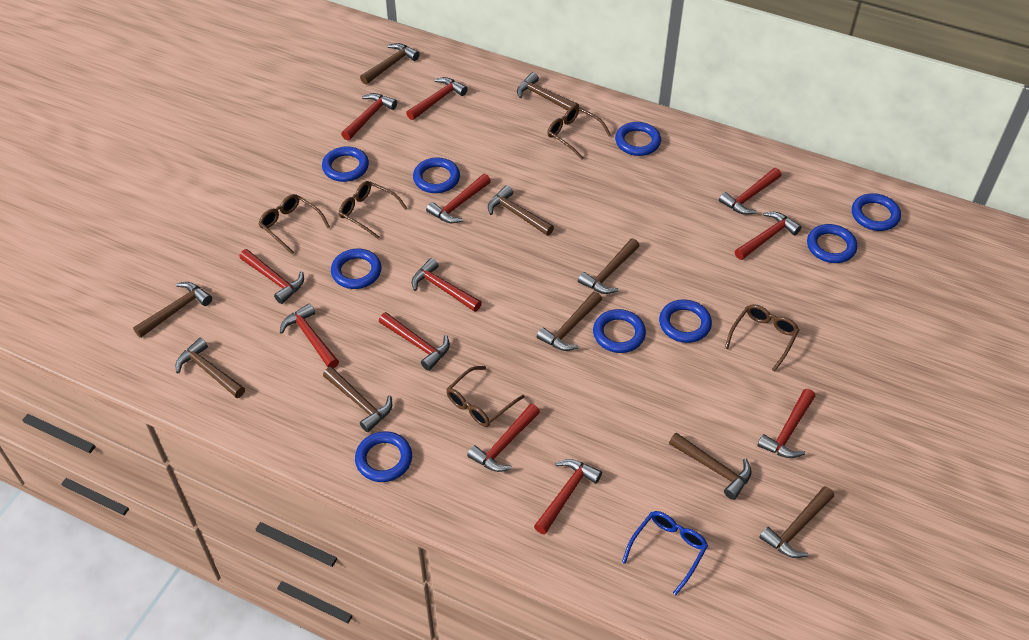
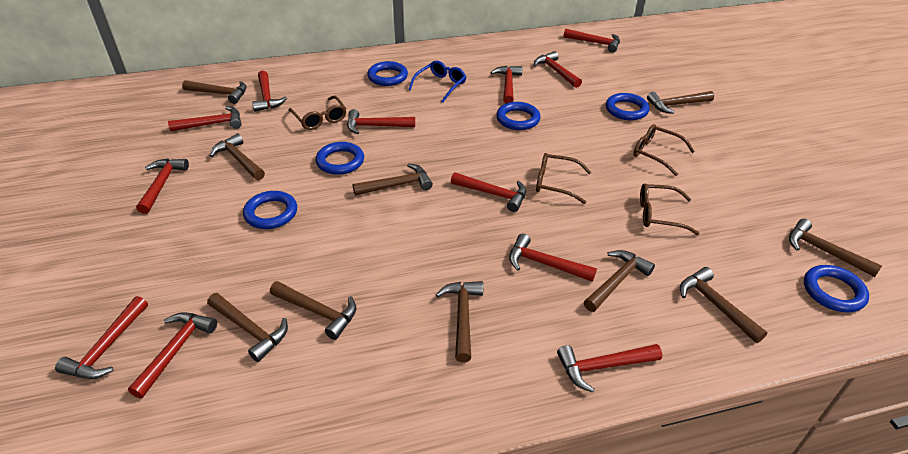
blue ring: 9 -> 6
brown glasses: 5 -> 4

